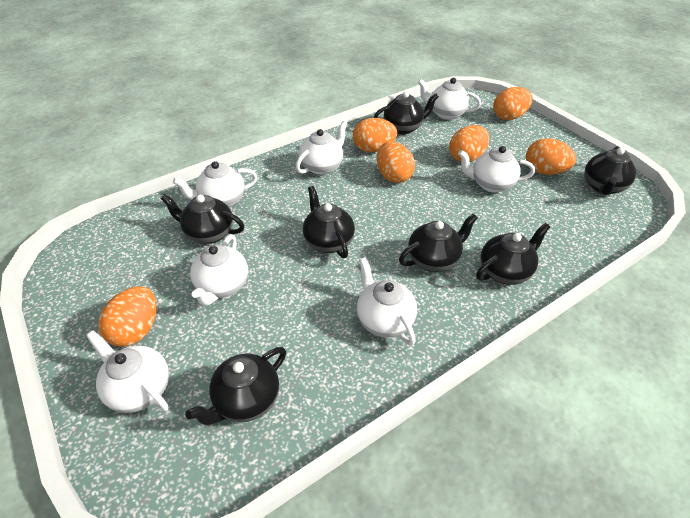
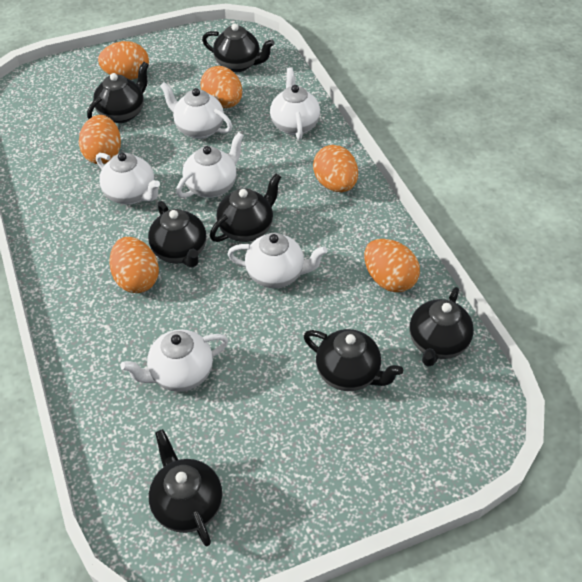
white teapot: 7 -> 6

